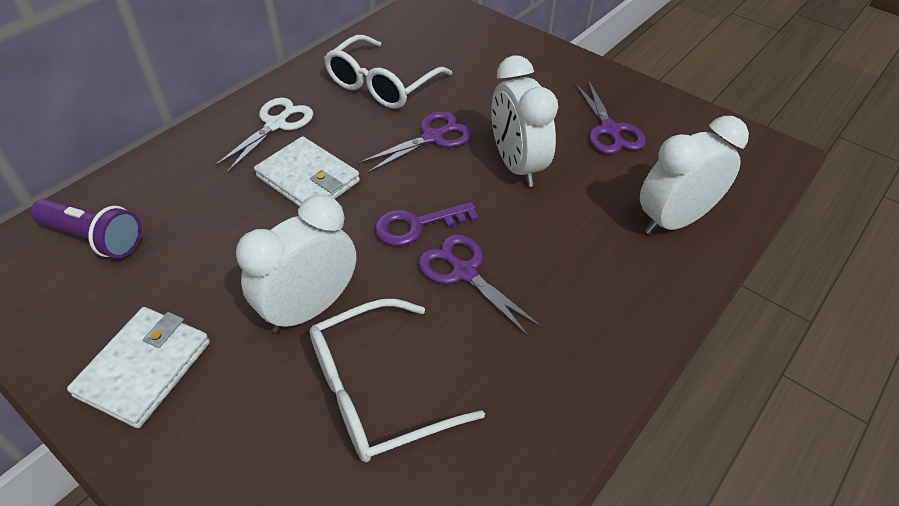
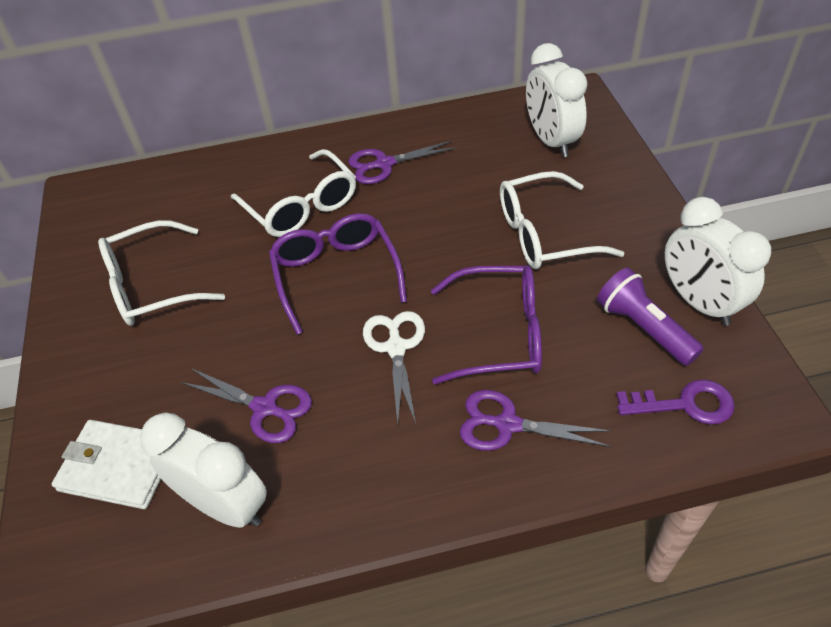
purple glasses: 0 -> 2
white glasses: 2 -> 3
white wallet: 2 -> 1

